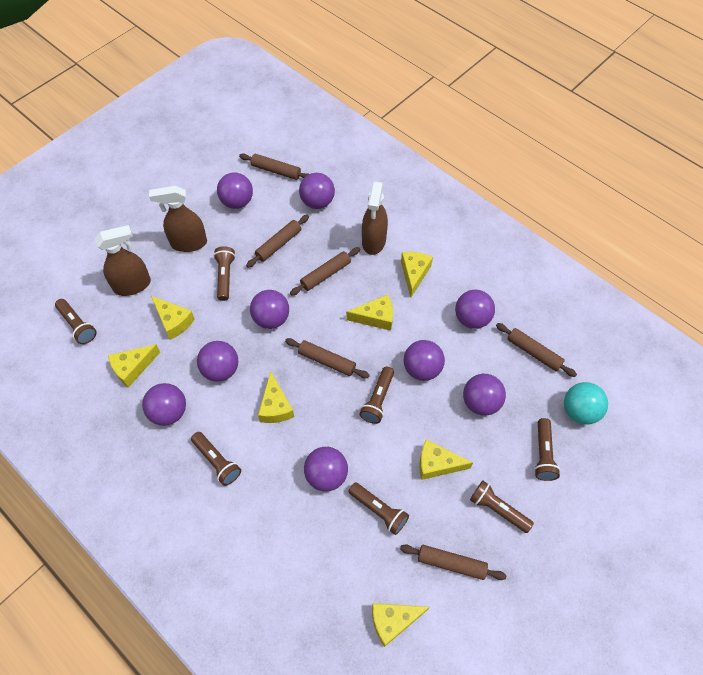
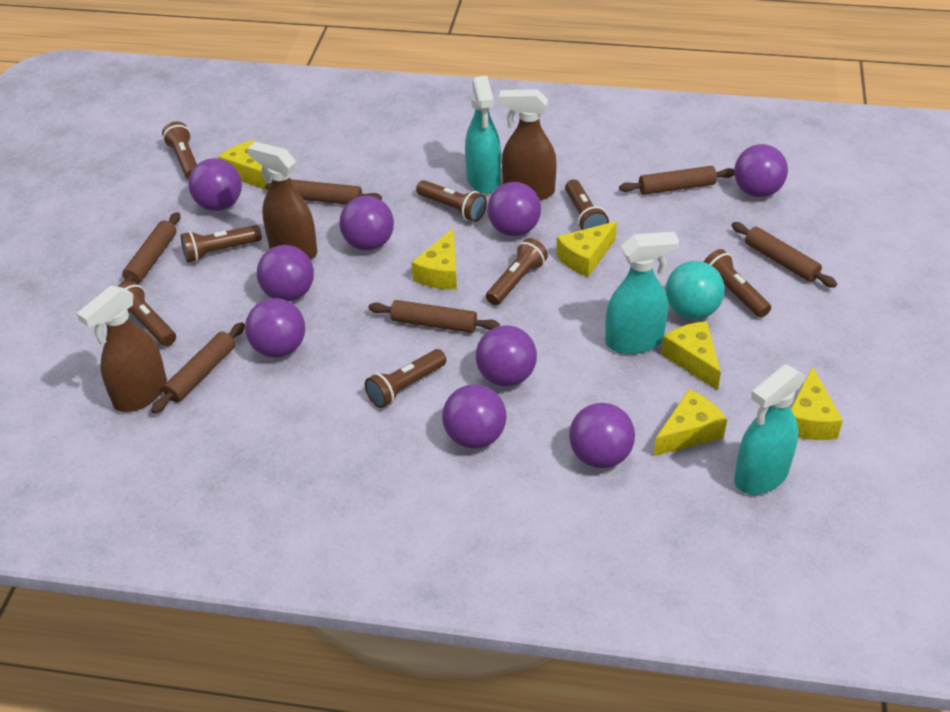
brown flashlight: 7 -> 8
turquoise spray bottle: 0 -> 3
yellow cheese: 7 -> 6

